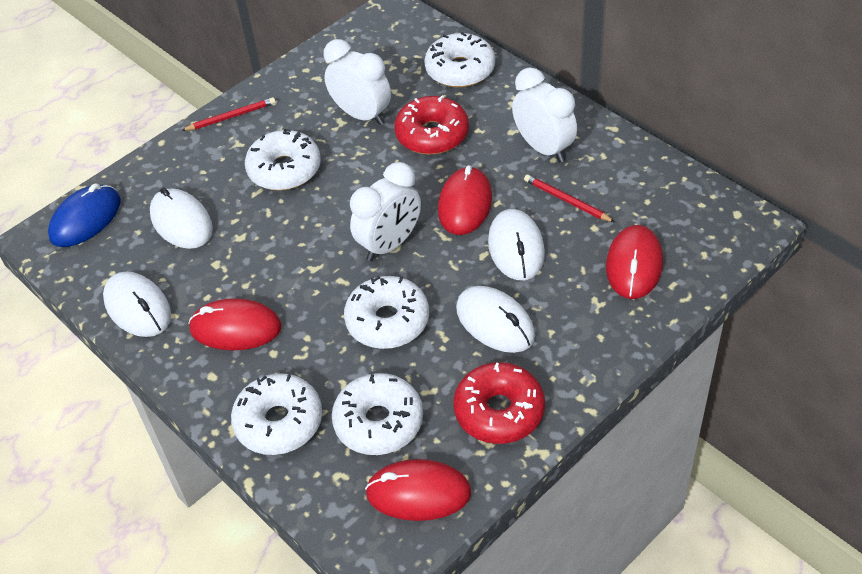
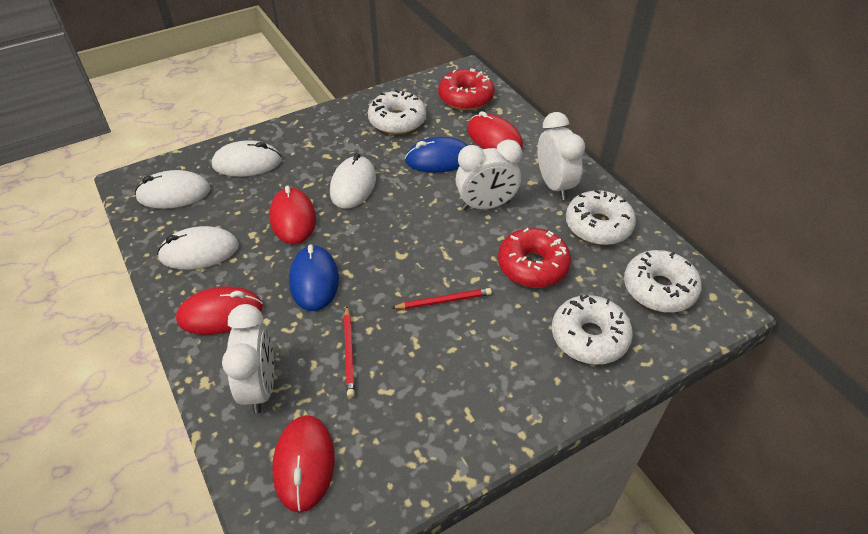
blue mouse: 1 -> 2
white donut: 5 -> 4

